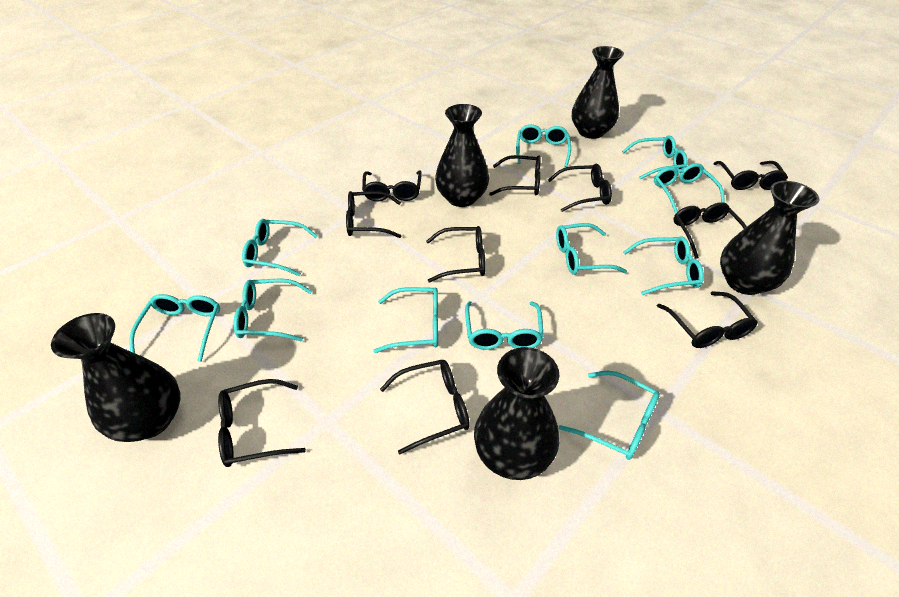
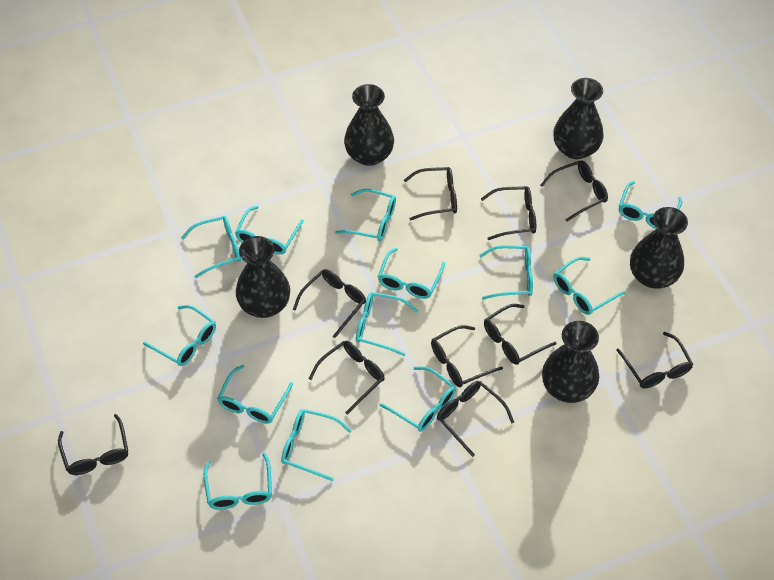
turquoise glasses: 11 -> 13

